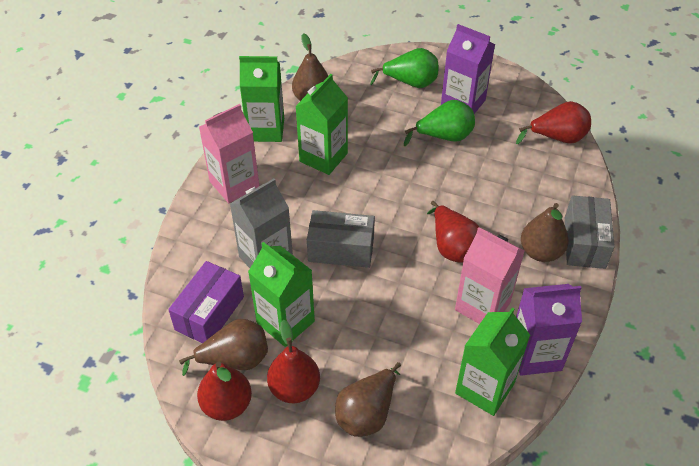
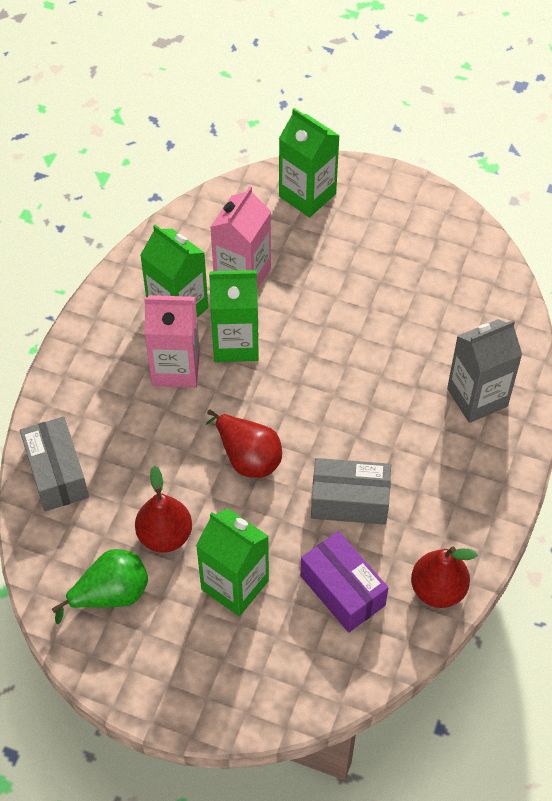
brown pear: 4 -> 0
green pear: 2 -> 1
purple carton: 2 -> 0
red pear: 4 -> 3

